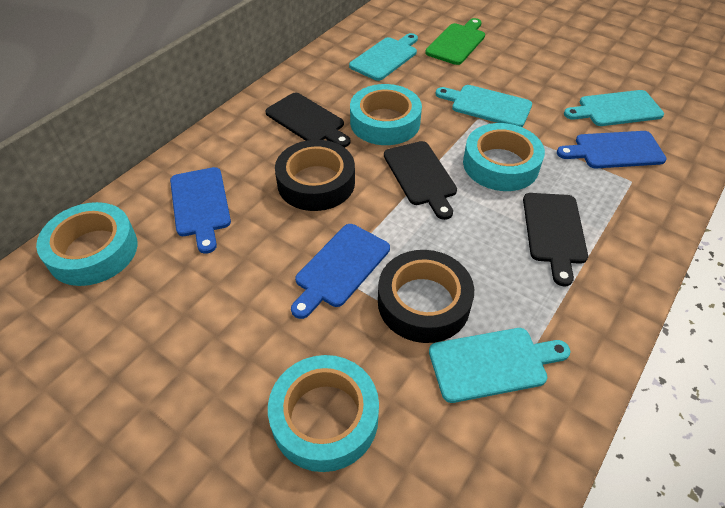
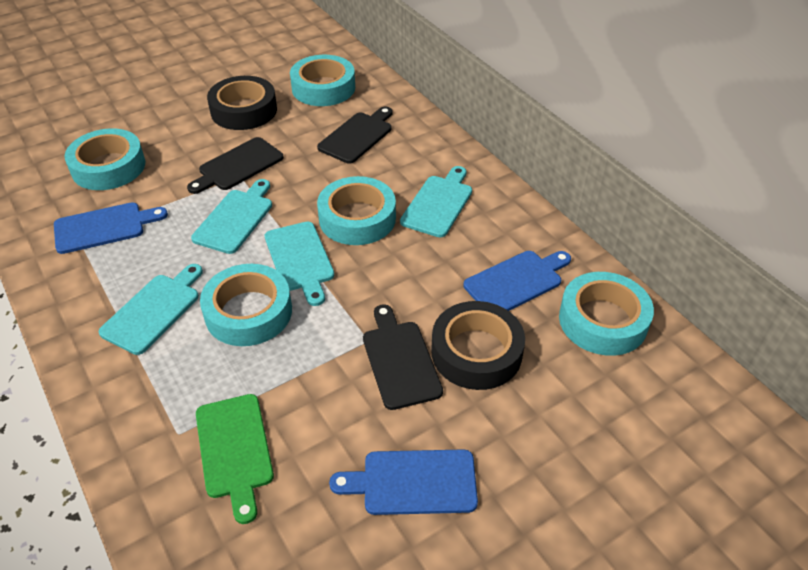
turquoise tape: 4 -> 5

